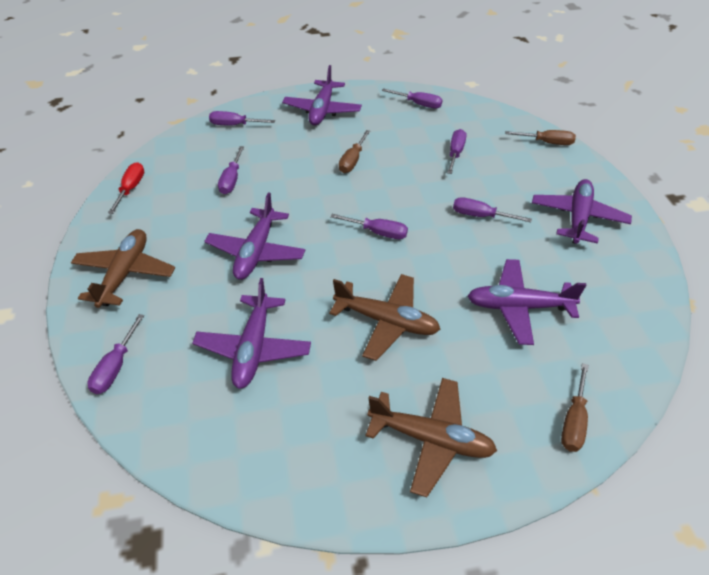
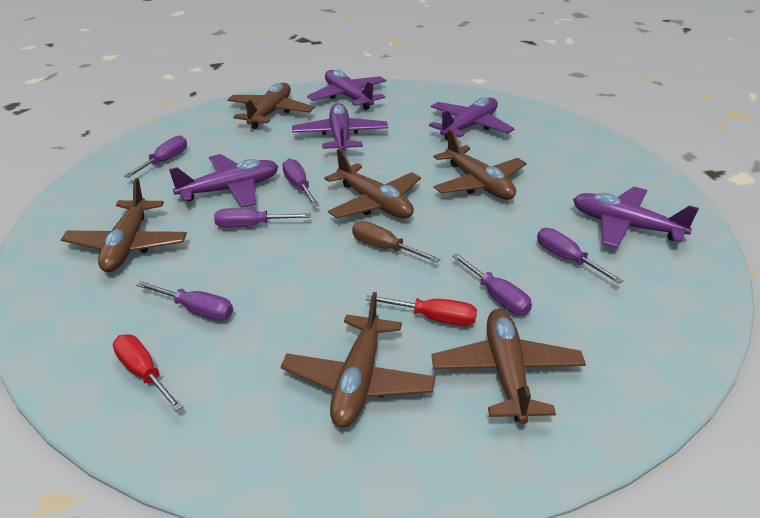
brown plane: 3 -> 6
brown screwdriver: 3 -> 1
purple screwdriver: 7 -> 6
red screwdriver: 1 -> 2

